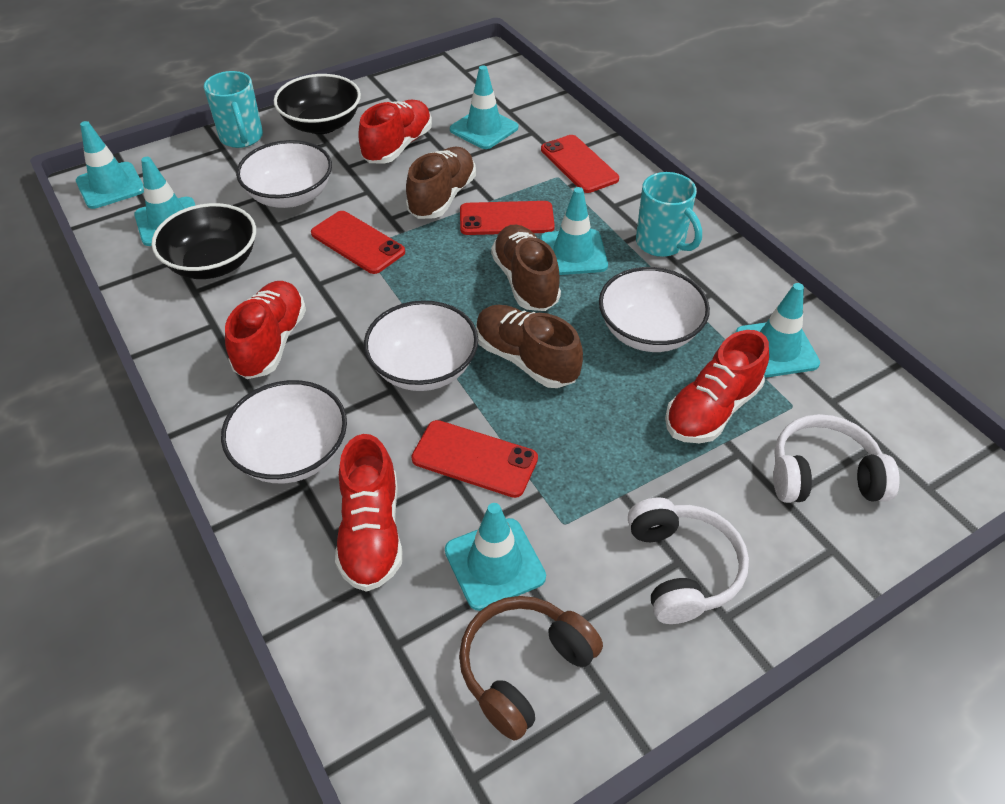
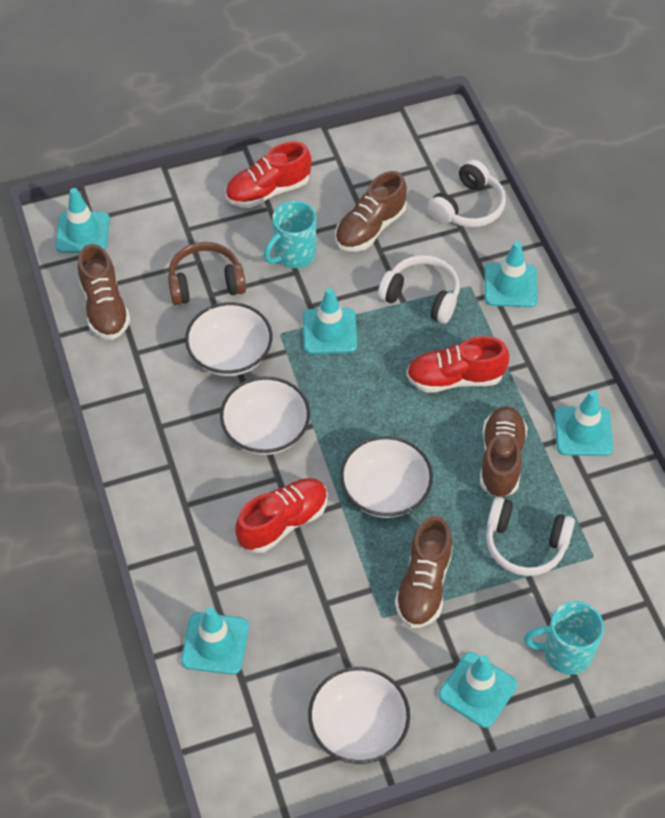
black bowl: 2 -> 0
brown shoe: 3 -> 4
red phone: 4 -> 0
red shoe: 4 -> 3
white headphones: 2 -> 3

